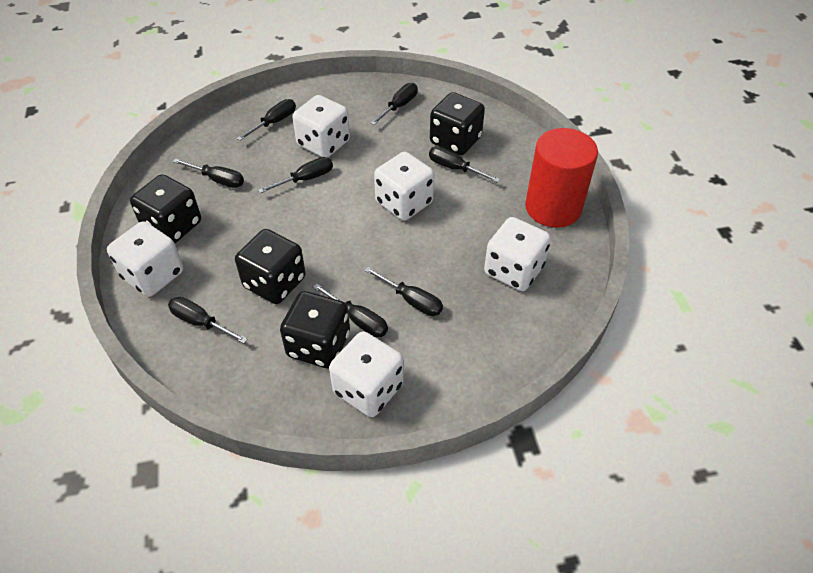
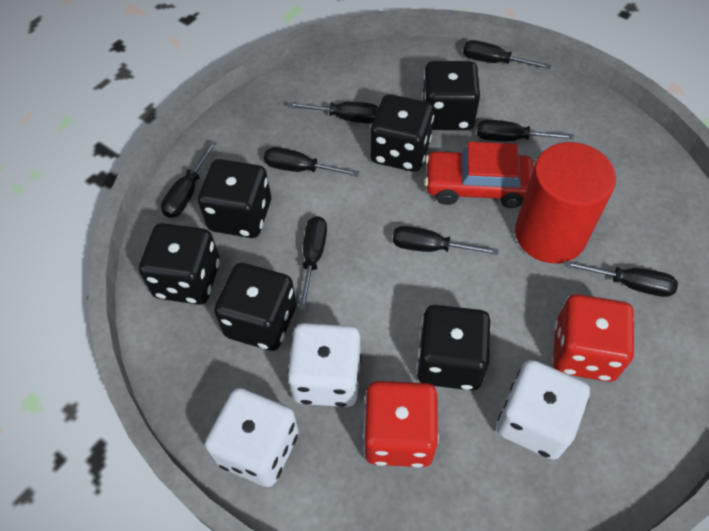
black dice: 4 -> 6
red car: 0 -> 1
red dice: 0 -> 2
white dice: 5 -> 3

